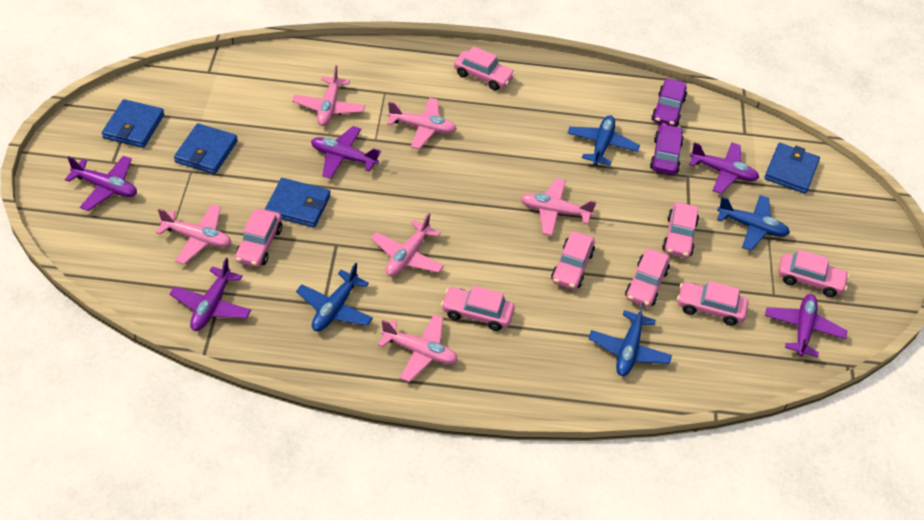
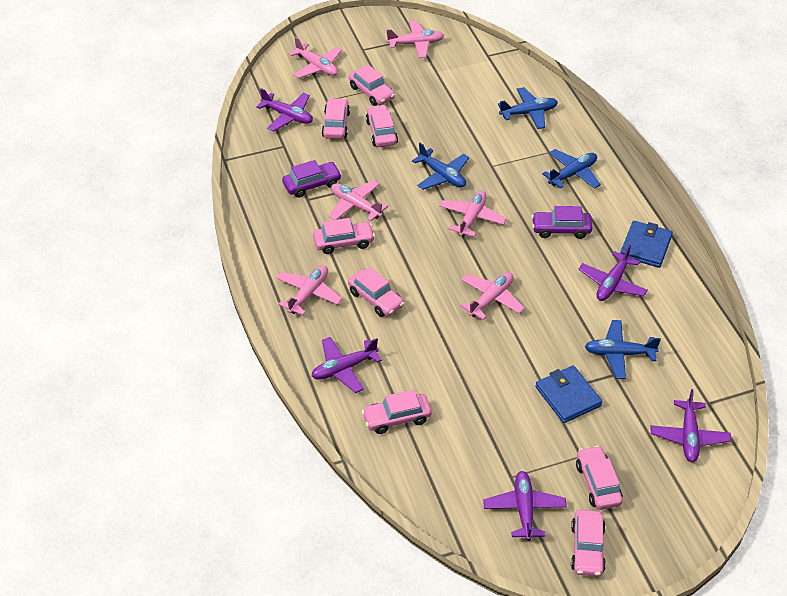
blue wallet: 4 -> 2

